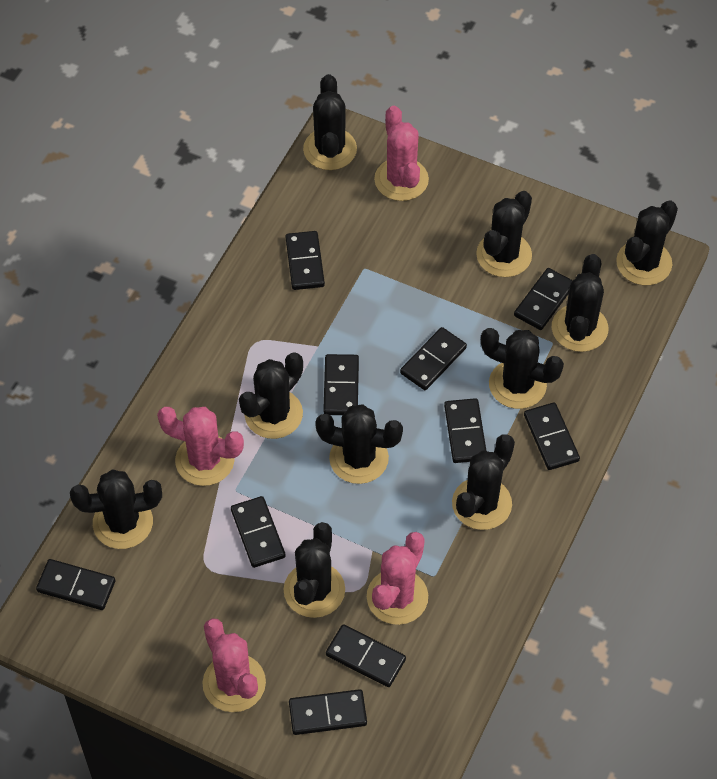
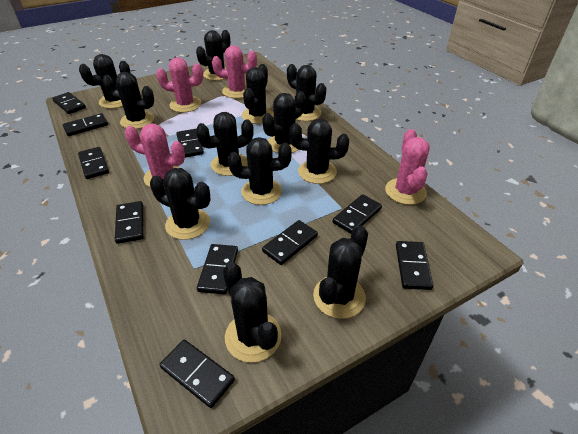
black cactus: 10 -> 12

